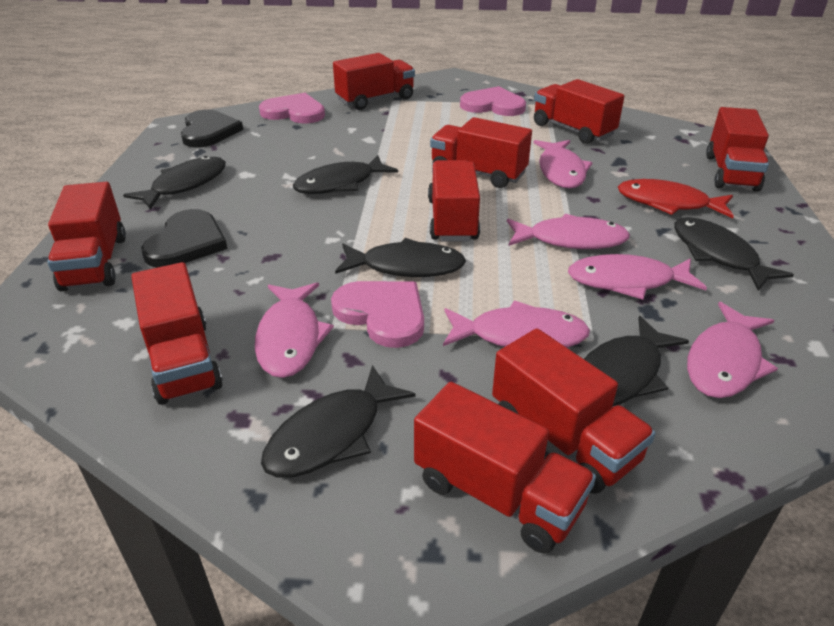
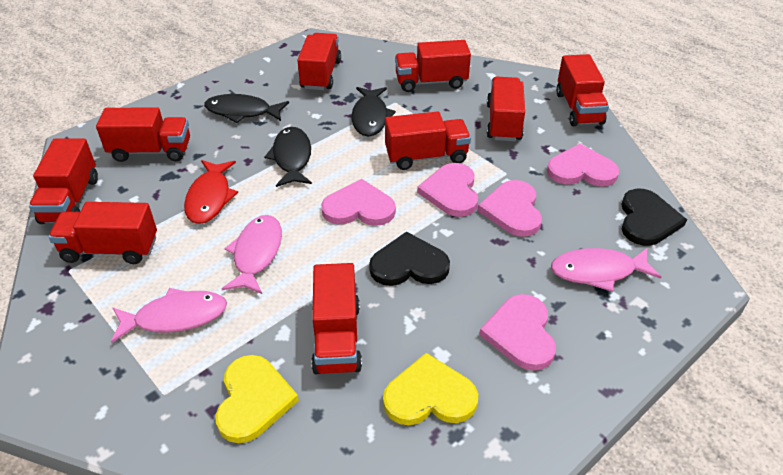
black fish: 6 -> 3
pink fish: 6 -> 3
pink heart: 3 -> 5
yellow heart: 0 -> 2

